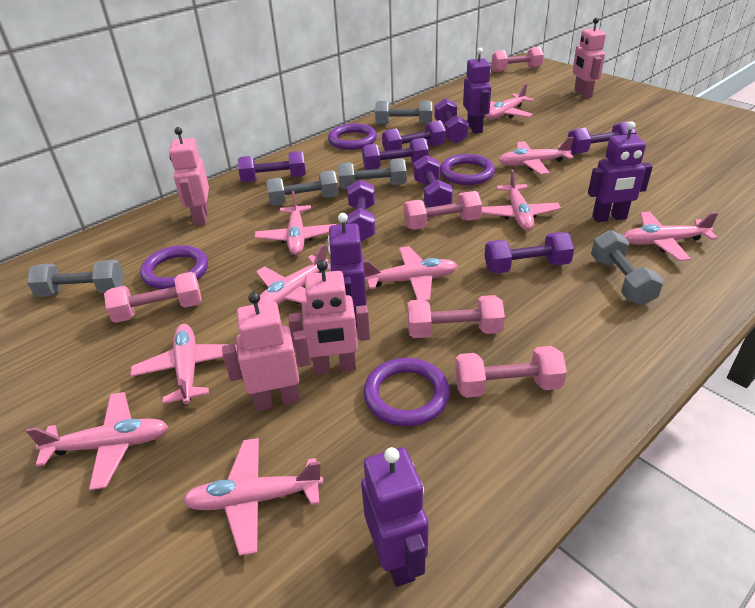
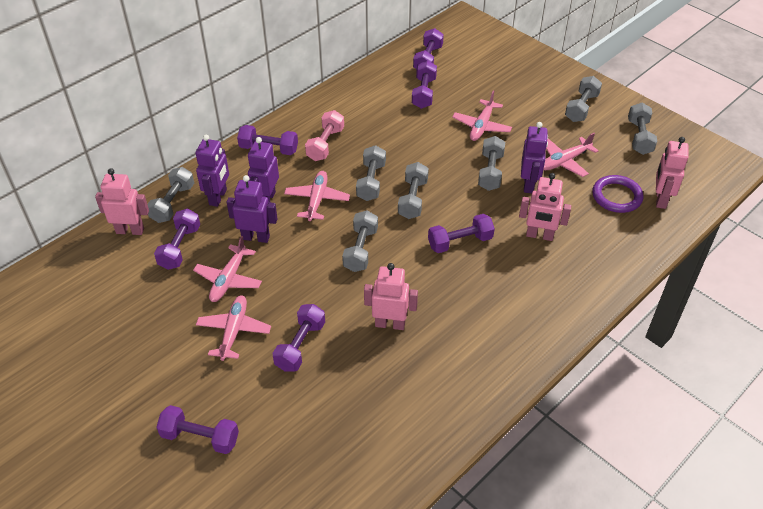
grey dumbbell: 5 -> 7
pink dumbbell: 5 -> 1
pink plane: 10 -> 5
purple dumbbell: 8 -> 7
purple ring: 4 -> 1

